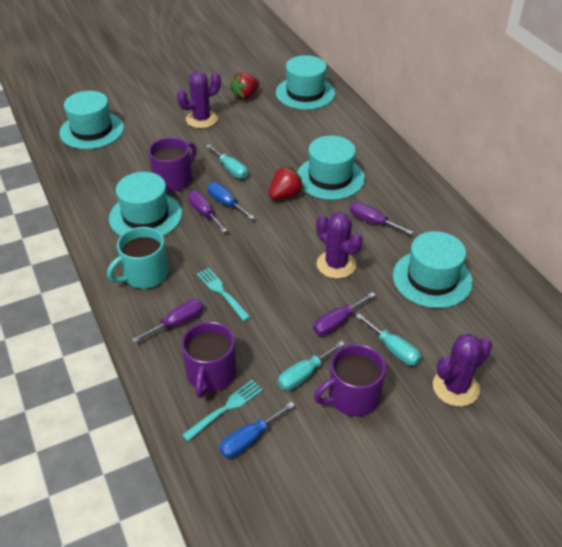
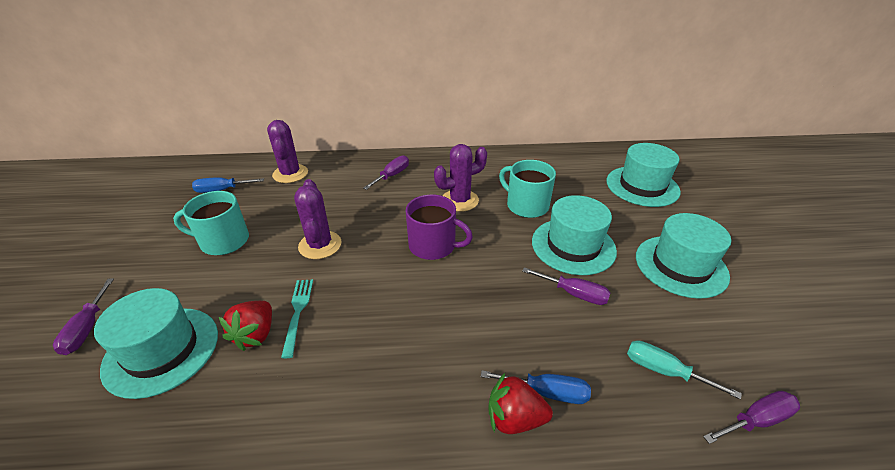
purple mug: 3 -> 1
turquoise fork: 2 -> 1
turquoise hat: 5 -> 4
turquoise mug: 1 -> 2
turquoise screwdriver: 3 -> 1

